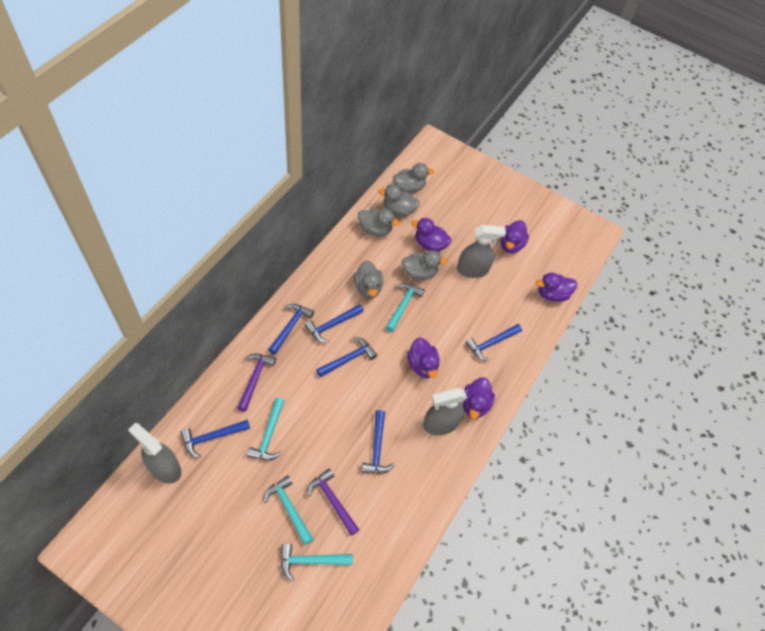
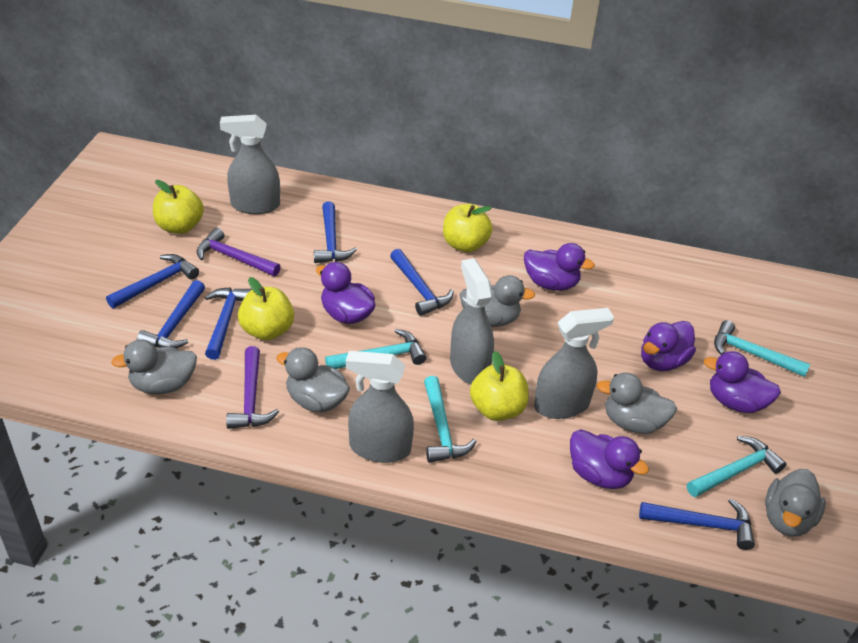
grey spray bottle: 3 -> 4
yellow apple: 0 -> 4

